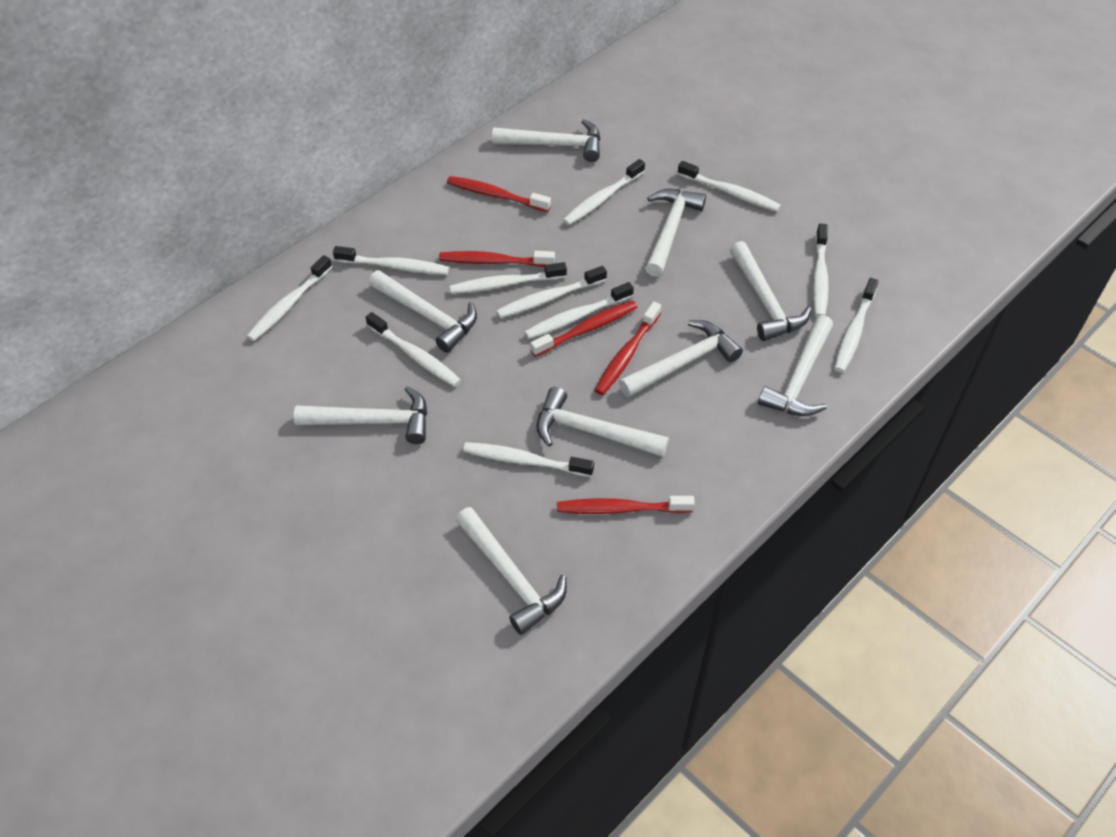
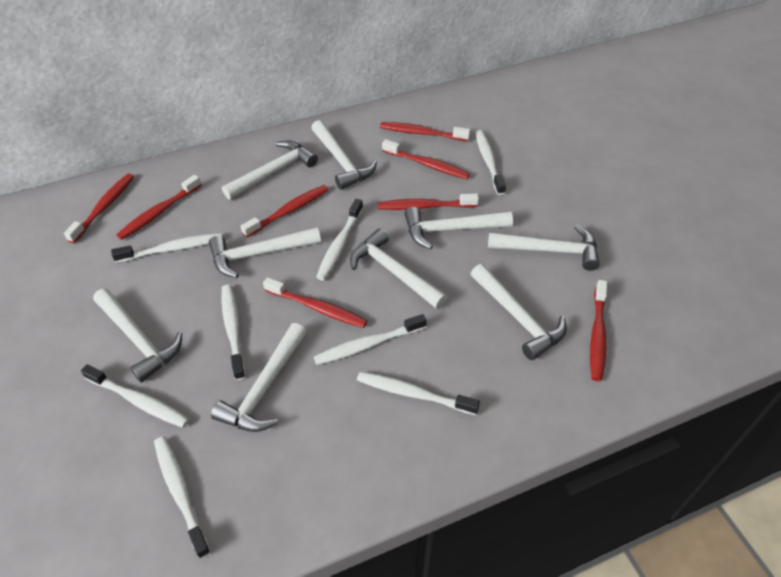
red toothbrush: 5 -> 8
white toothbrush: 11 -> 8

